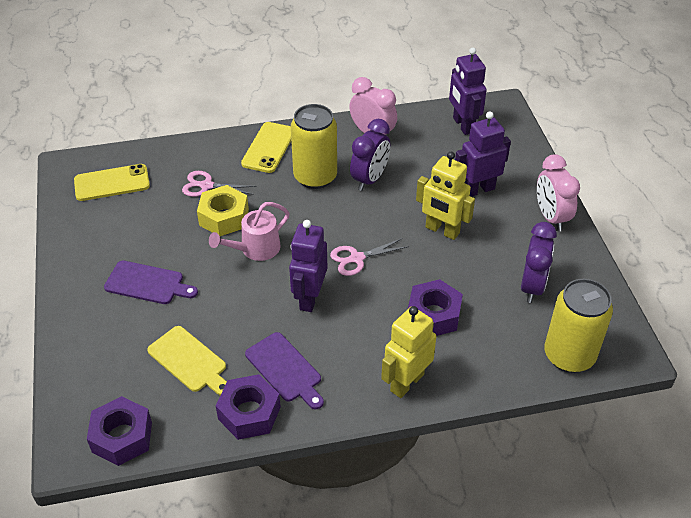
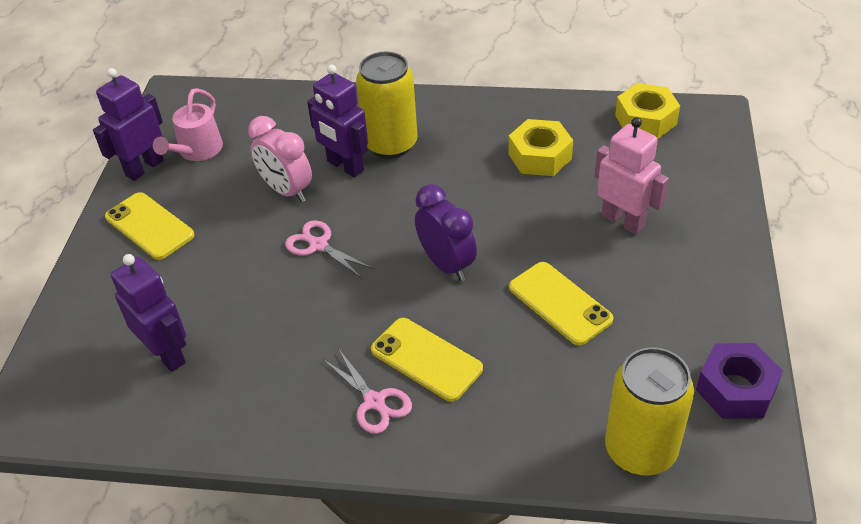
pink clock: 2 -> 1
pink robot: 0 -> 1
purple clock: 2 -> 1
purple cutting board: 2 -> 0
purple nut: 3 -> 1
yellow cutting board: 1 -> 0
yellow nut: 1 -> 2
yellow phone: 2 -> 3
yellow robot: 2 -> 0

